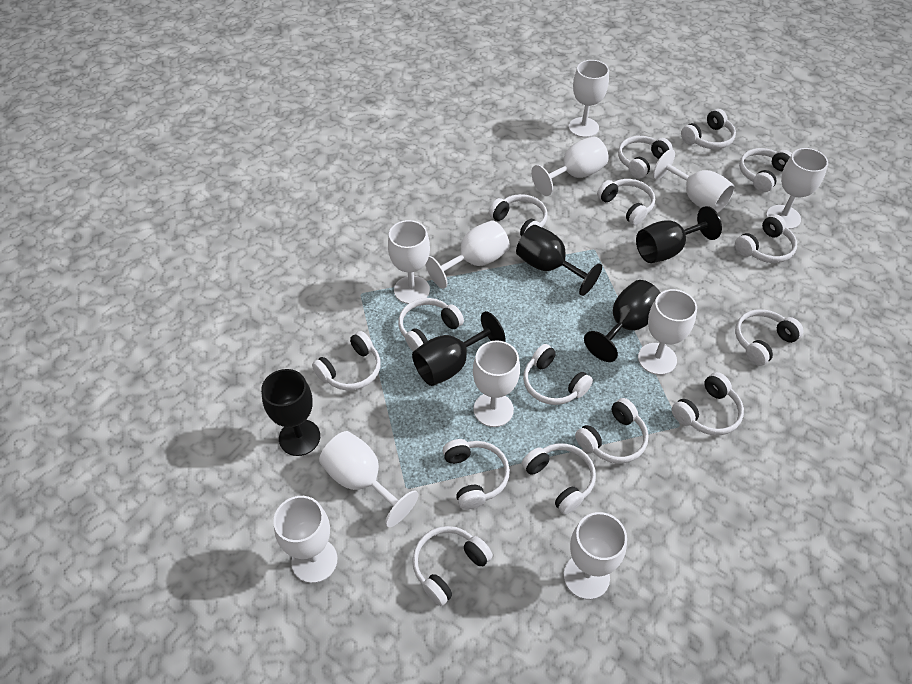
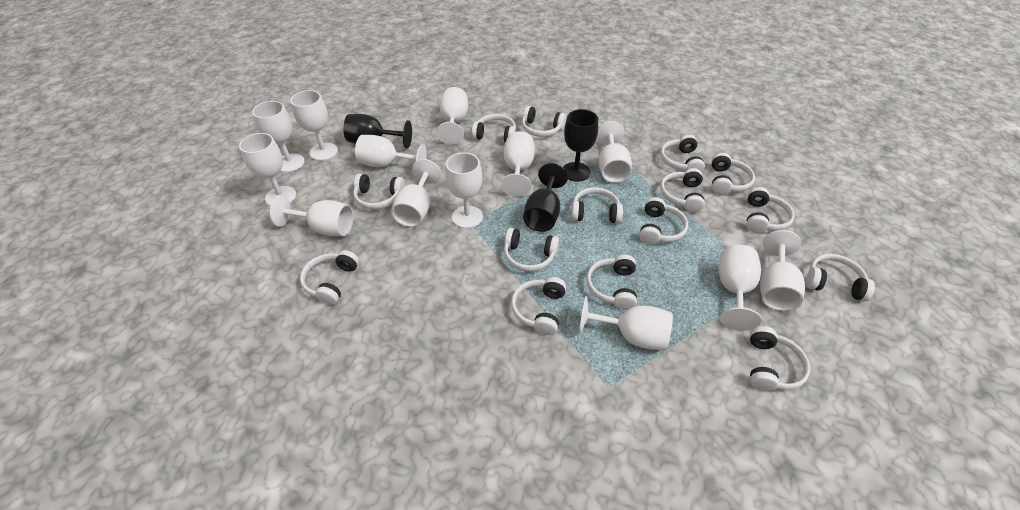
black goblet: 5 -> 3
white goblet: 11 -> 13

